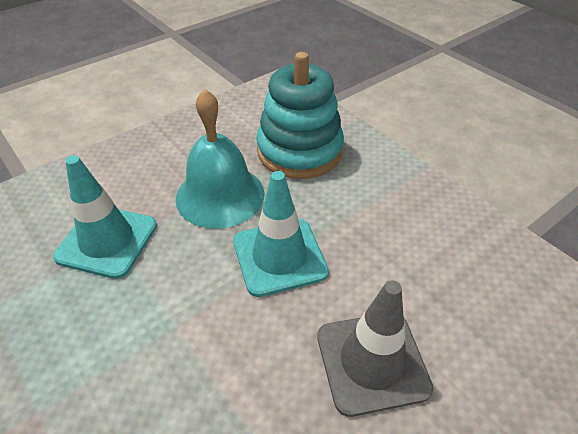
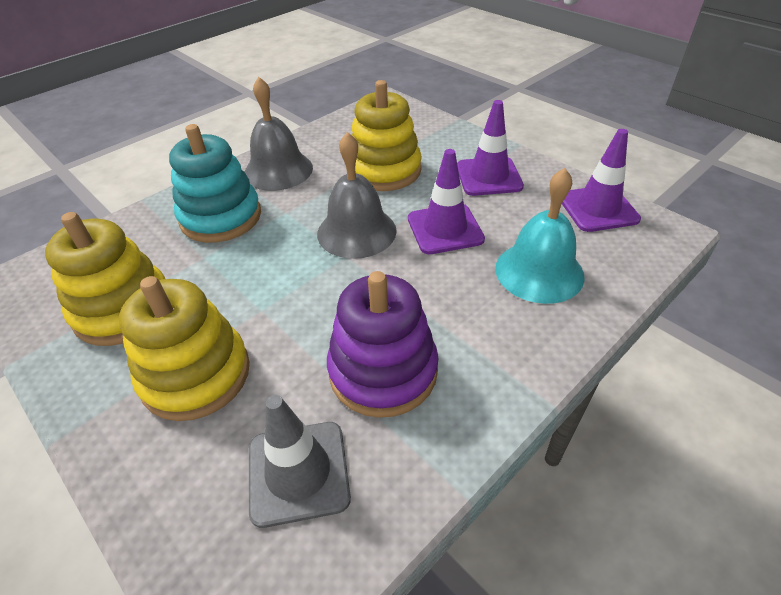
grey bell: 0 -> 2
purple stacking toy: 0 -> 1
purple traffic cone: 0 -> 3
turquoise traffic cone: 2 -> 0
yellow stacking toy: 0 -> 3

